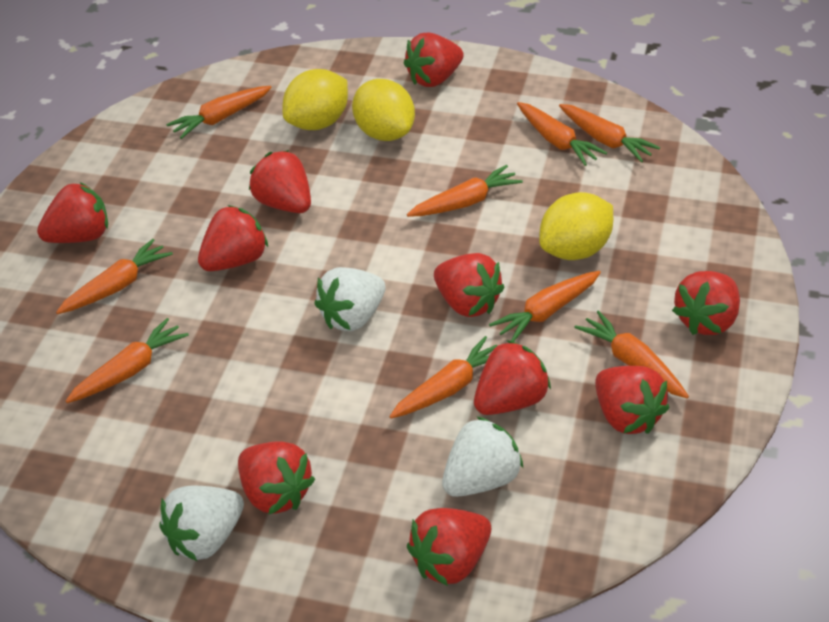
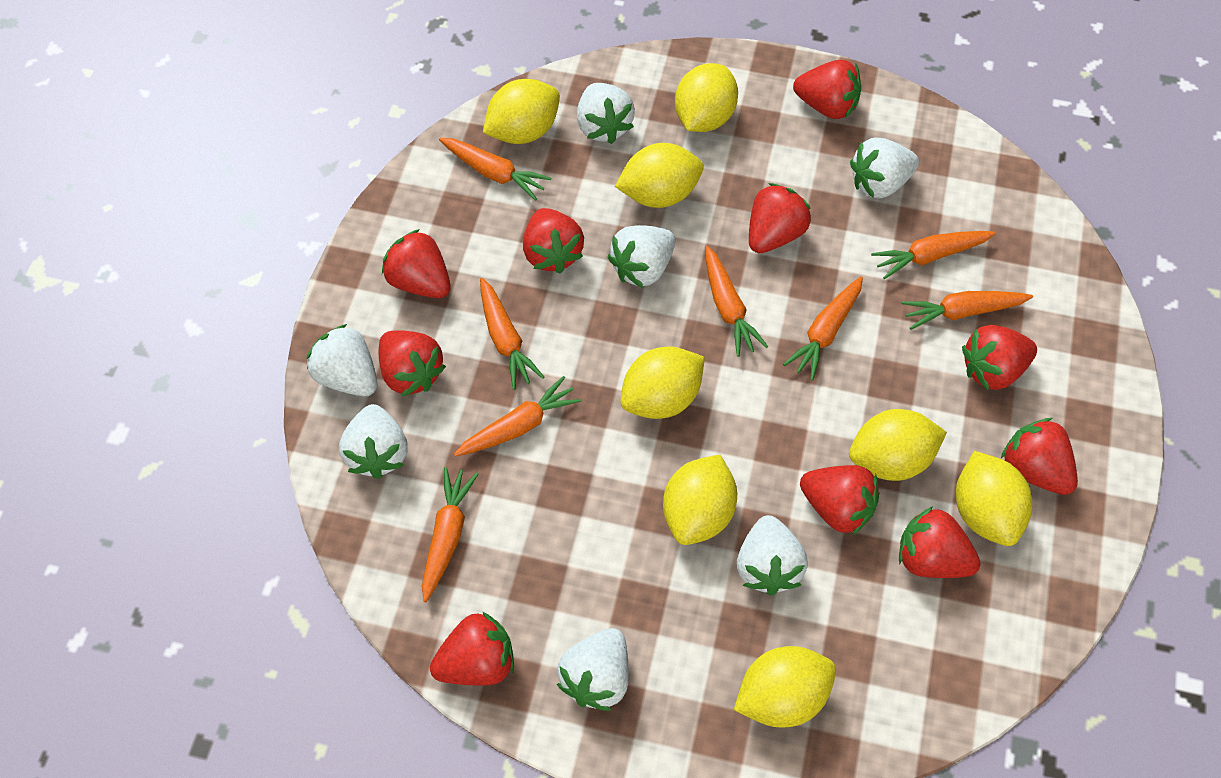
orange carrot: 9 -> 8
white strawberry: 3 -> 7
yellow lemon: 3 -> 8

